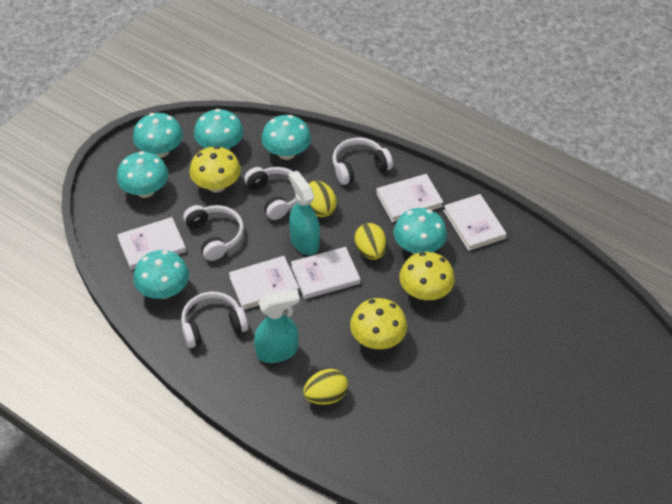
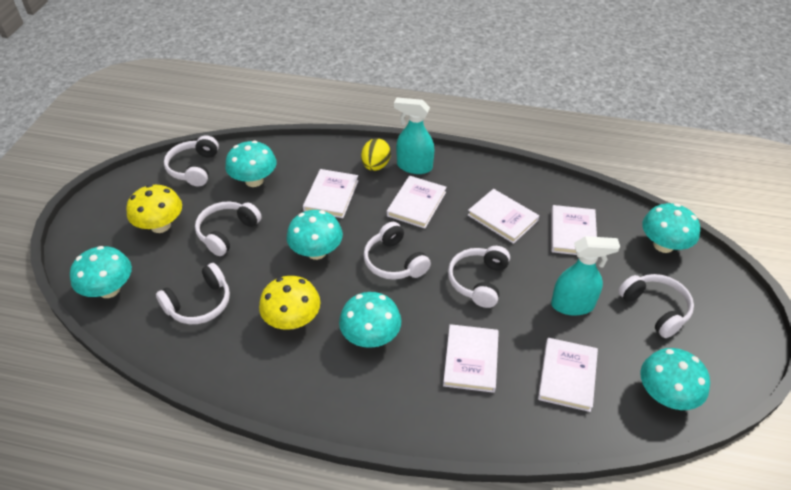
white book: 5 -> 6
white headphones: 4 -> 6
yellow egg: 3 -> 1
yellow mushroom: 3 -> 2

